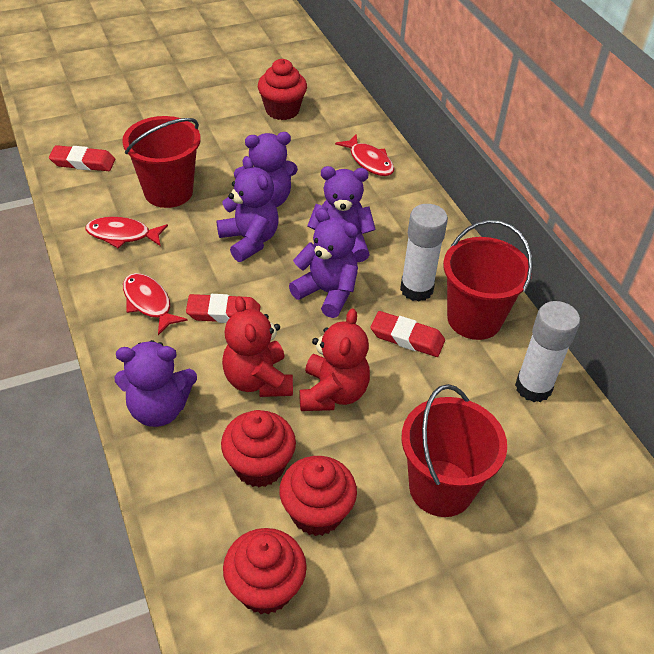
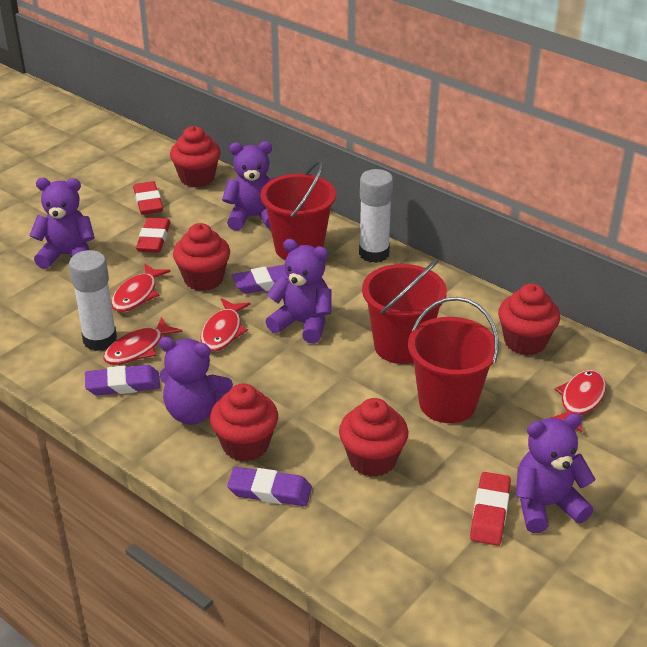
purple eraser: 0 -> 3
red cupcake: 4 -> 5
red fish: 3 -> 4
red teddy bear: 2 -> 0

